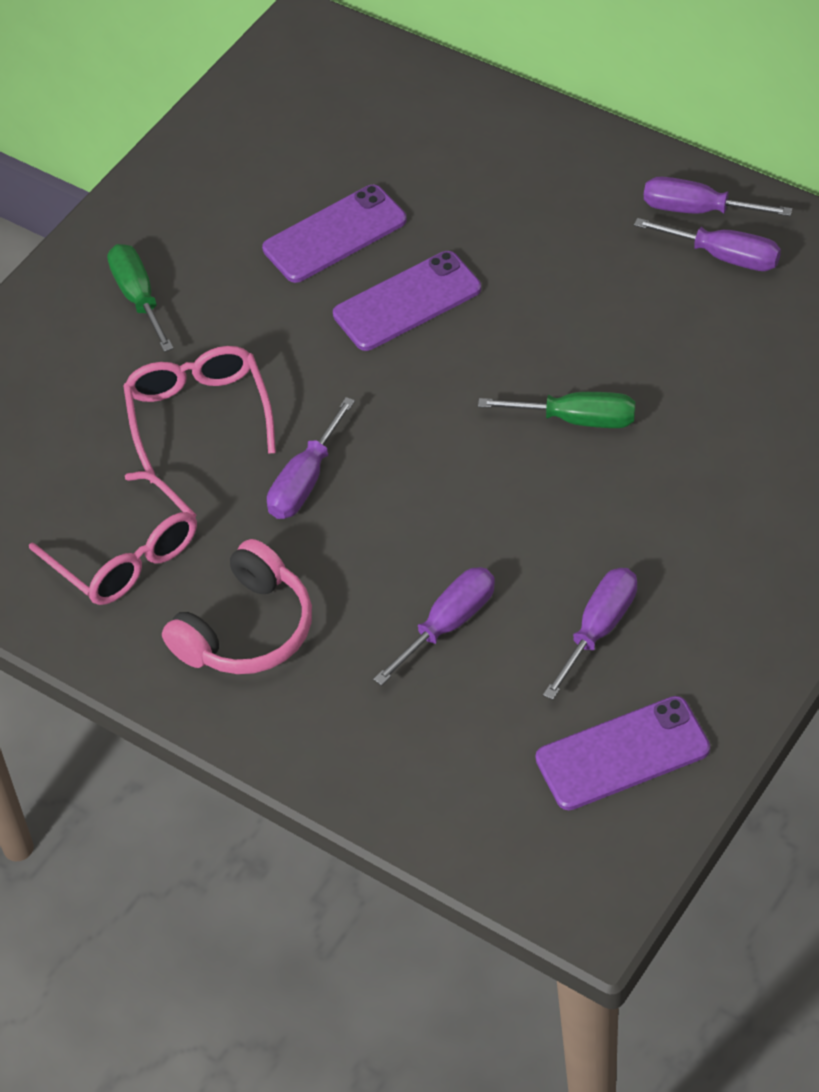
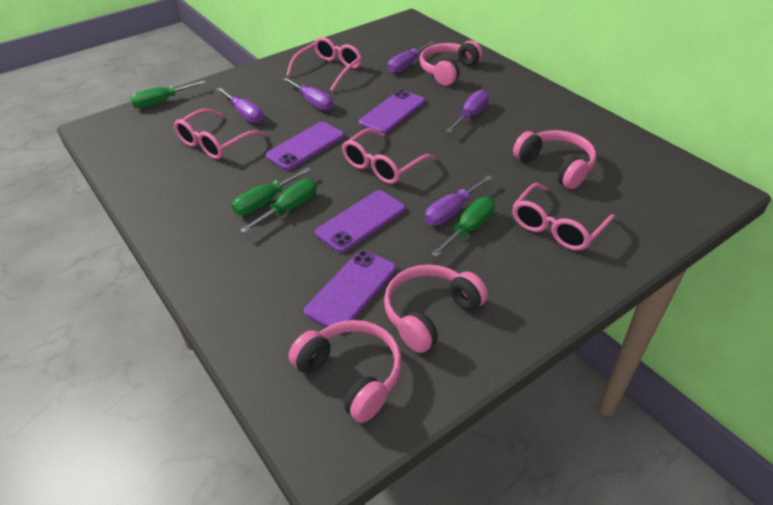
green screwdriver: 2 -> 4
pink glasses: 2 -> 4
pink headphones: 1 -> 4
purple phone: 3 -> 4

